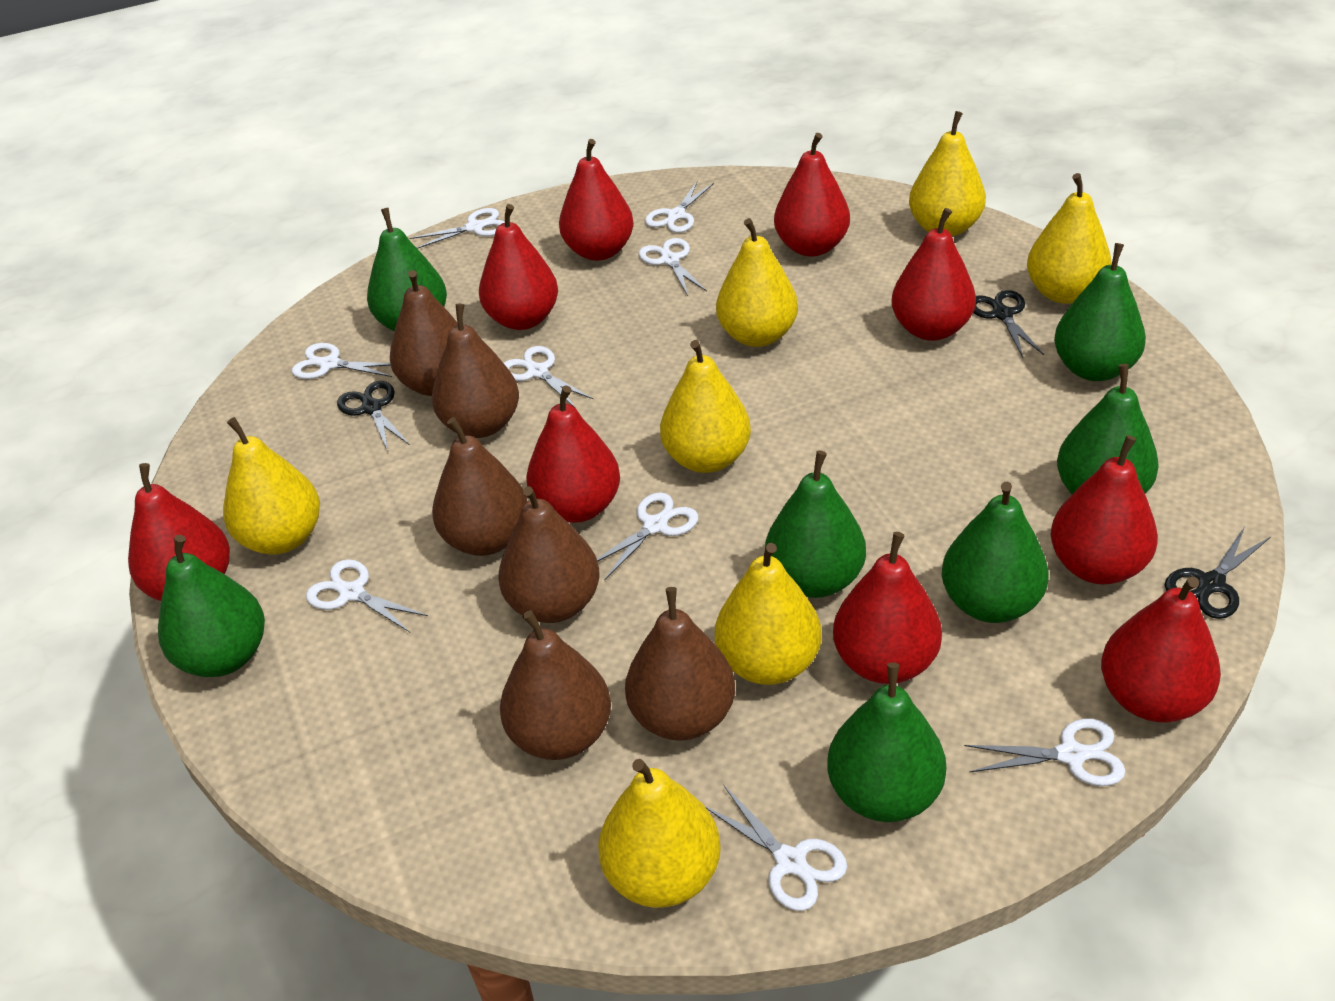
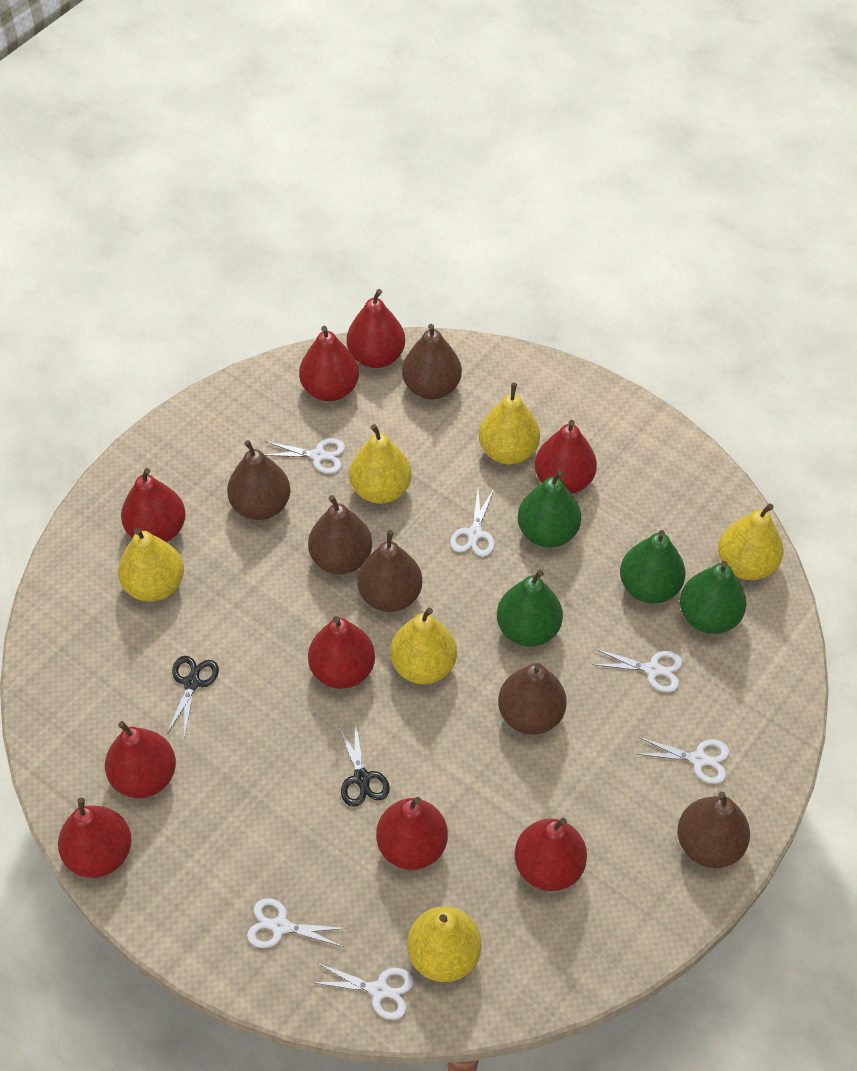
black scissors: 3 -> 2
green pear: 7 -> 4
white scissors: 9 -> 6
yellow pear: 7 -> 6

